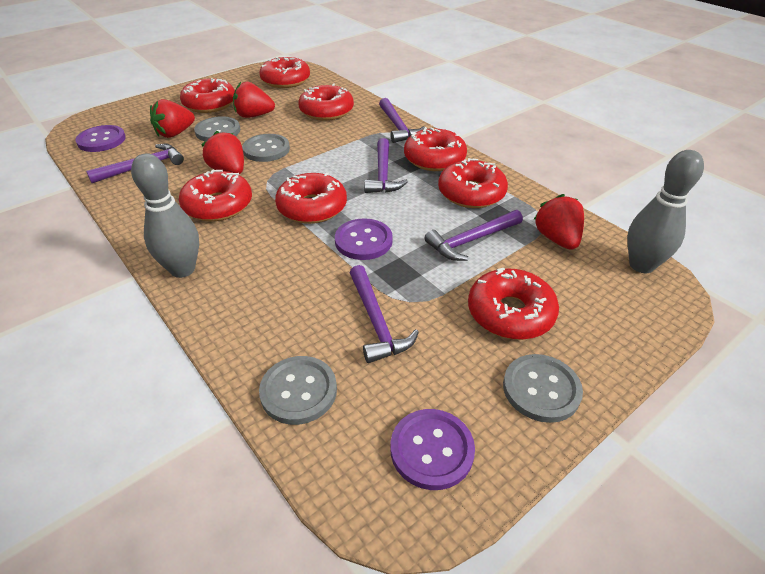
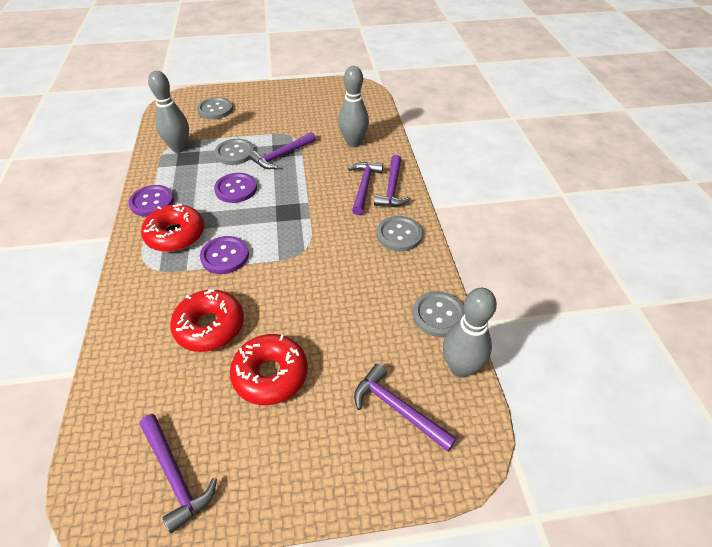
grey bowling pin: 2 -> 3
red donut: 8 -> 3
red strawberry: 4 -> 0

